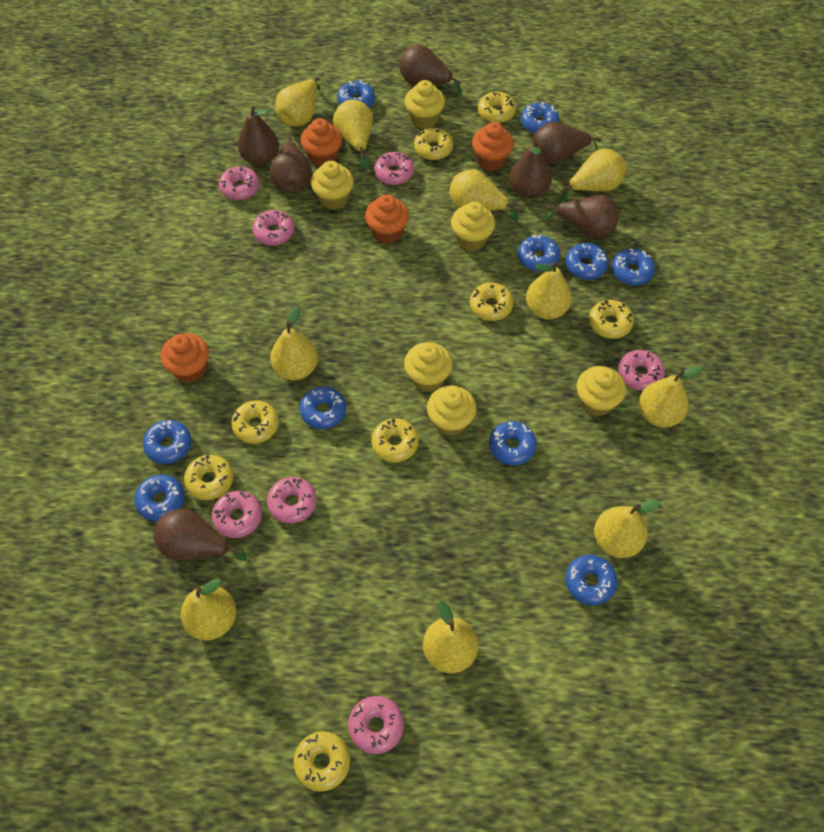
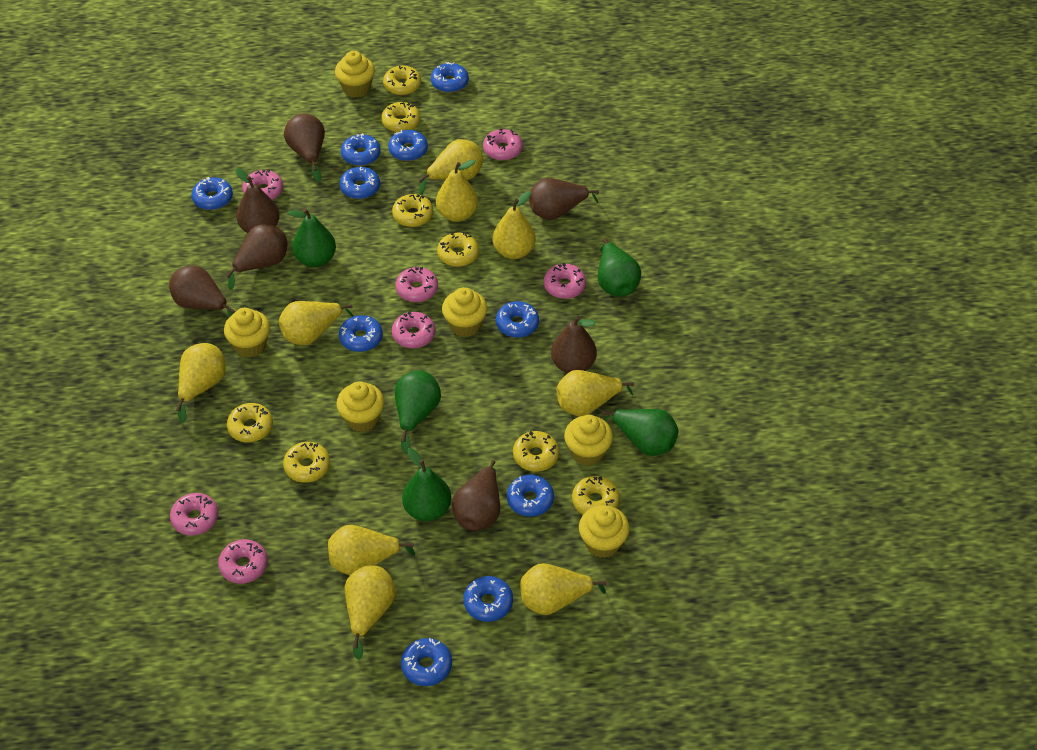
green pear: 0 -> 5
orange cupcake: 4 -> 0
yellow pear: 10 -> 9

